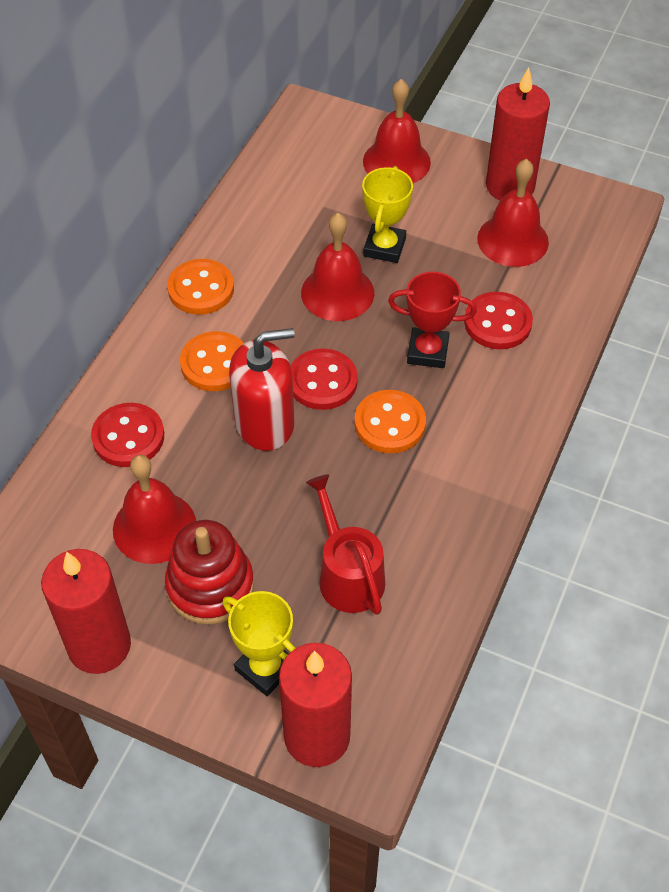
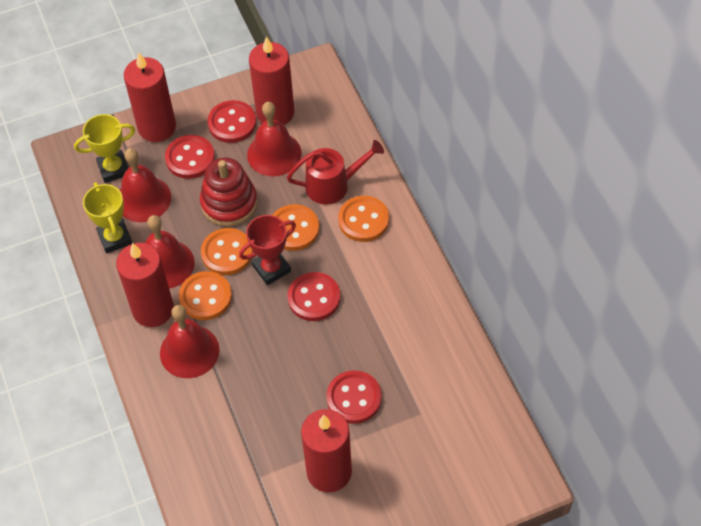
orange button: 3 -> 4
red button: 3 -> 4
red candle: 3 -> 4
red soap dispenser: 1 -> 0

